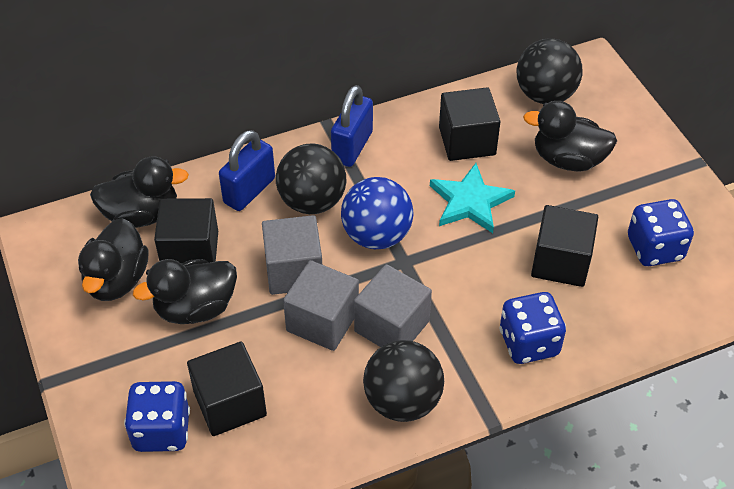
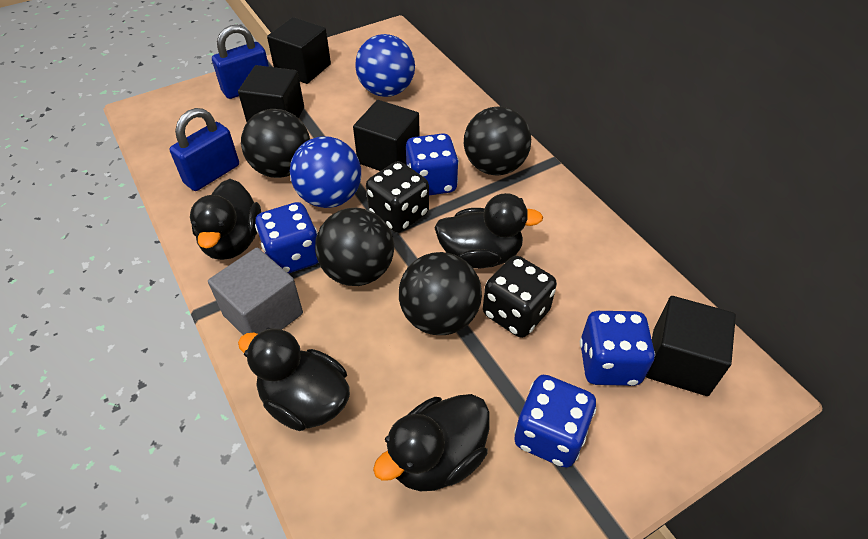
black ball: 3 -> 4
black dice: 0 -> 2
blue ball: 1 -> 2
blue dice: 3 -> 4
grey cube: 3 -> 1
turquoise star: 1 -> 0

